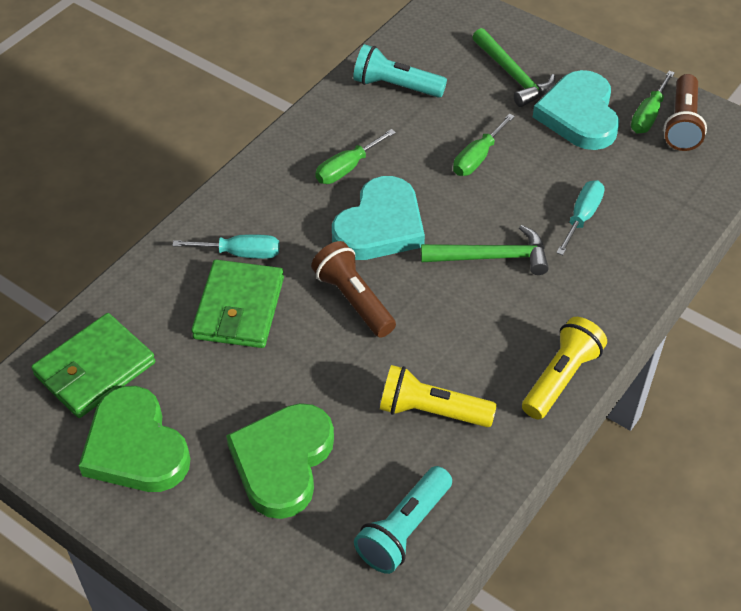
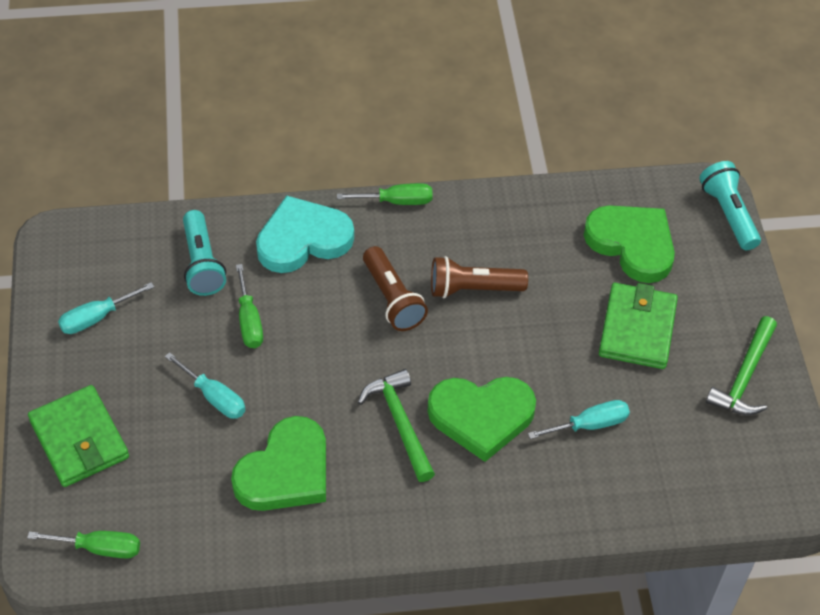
green heart: 2 -> 3
turquoise heart: 2 -> 1
turquoise screwdriver: 2 -> 3
yellow flashlight: 2 -> 0

